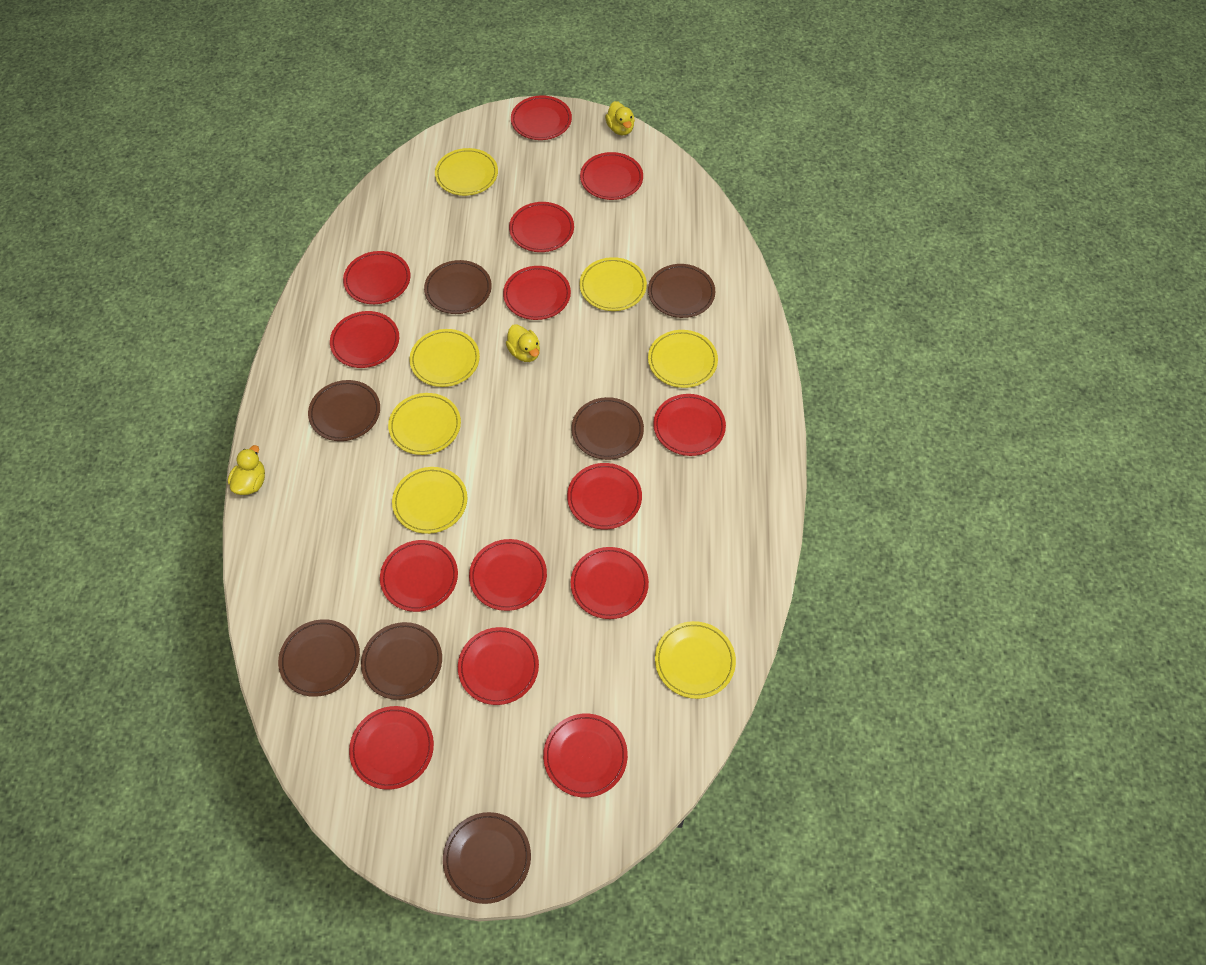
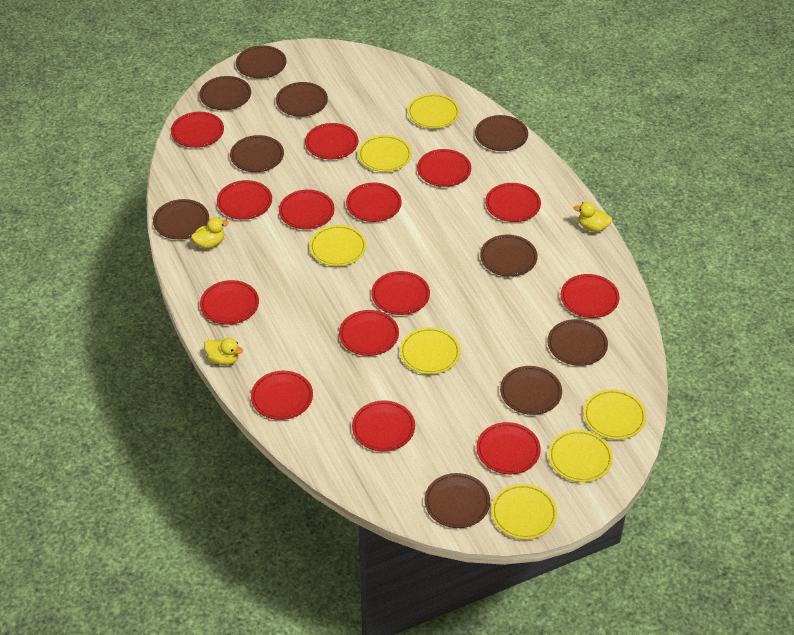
brown plate: 7 -> 10

